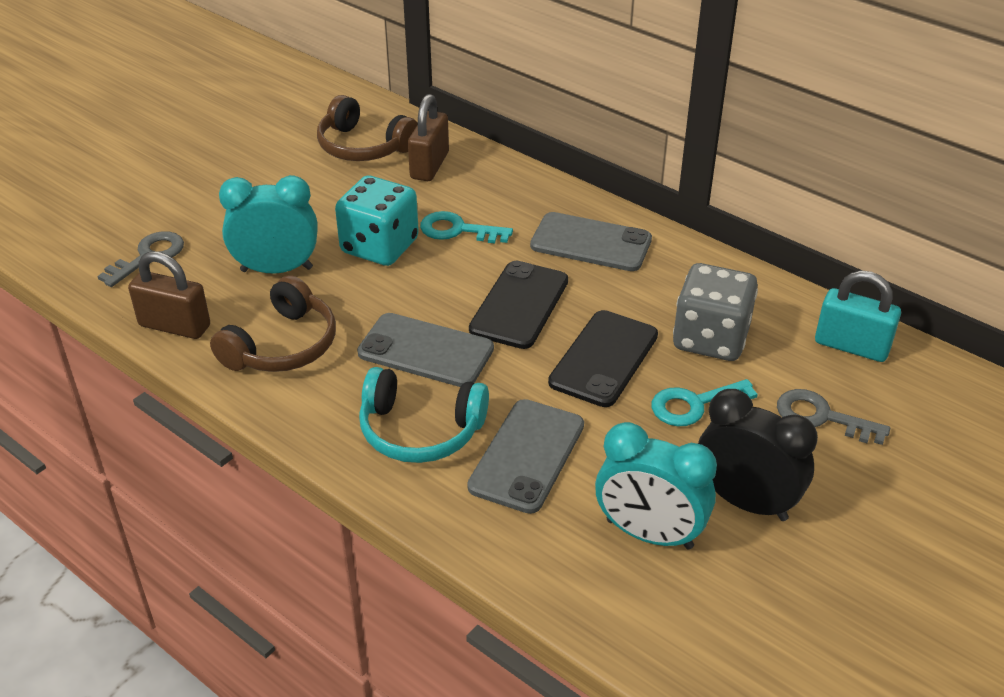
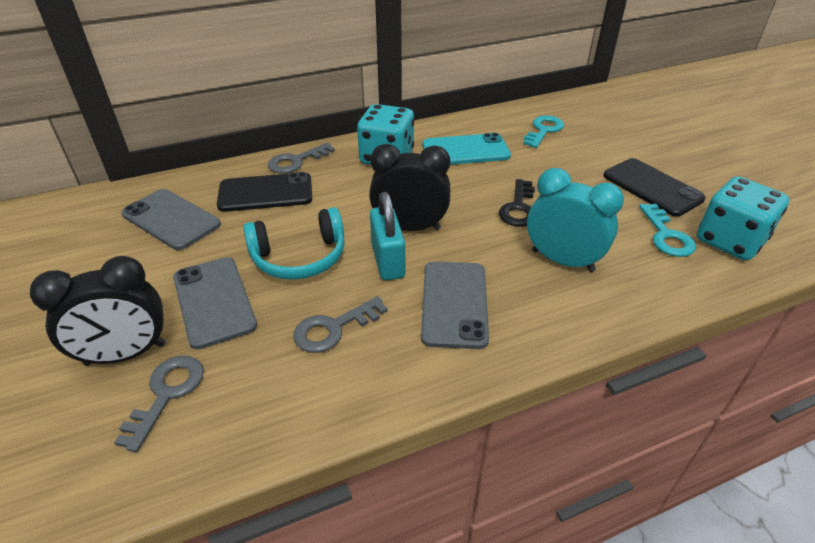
black clock: 1 -> 2
black key: 0 -> 1
brown headphones: 2 -> 0
brown padlock: 2 -> 0
grey dice: 1 -> 0
grey key: 2 -> 3
turquoise clock: 2 -> 1
turquoise dice: 1 -> 2
turquoise phone: 0 -> 1

